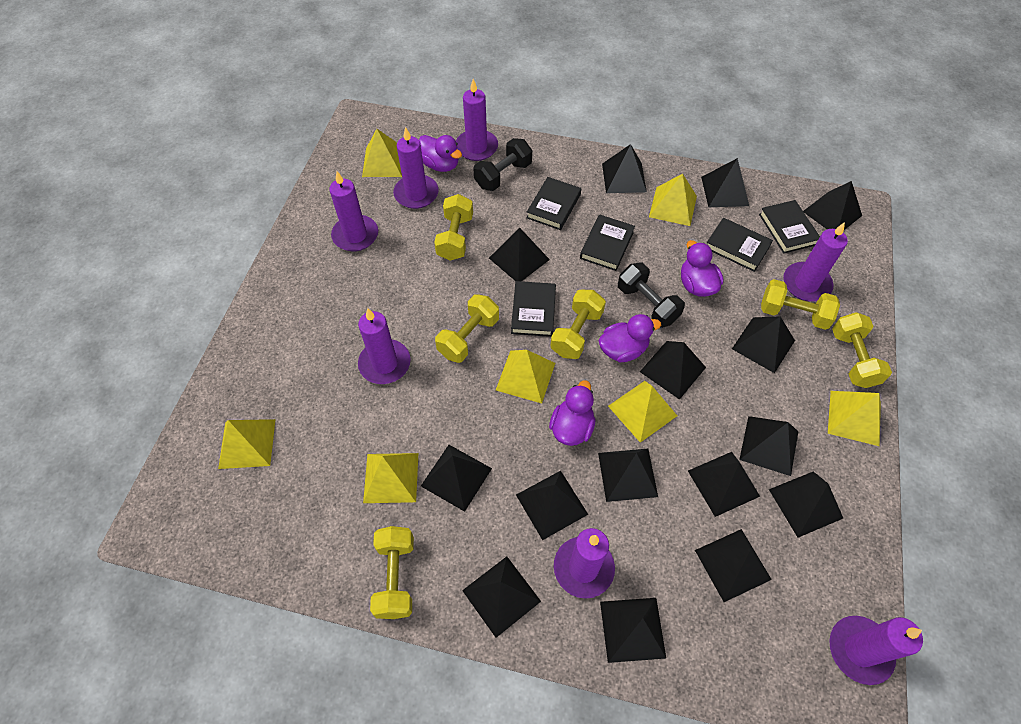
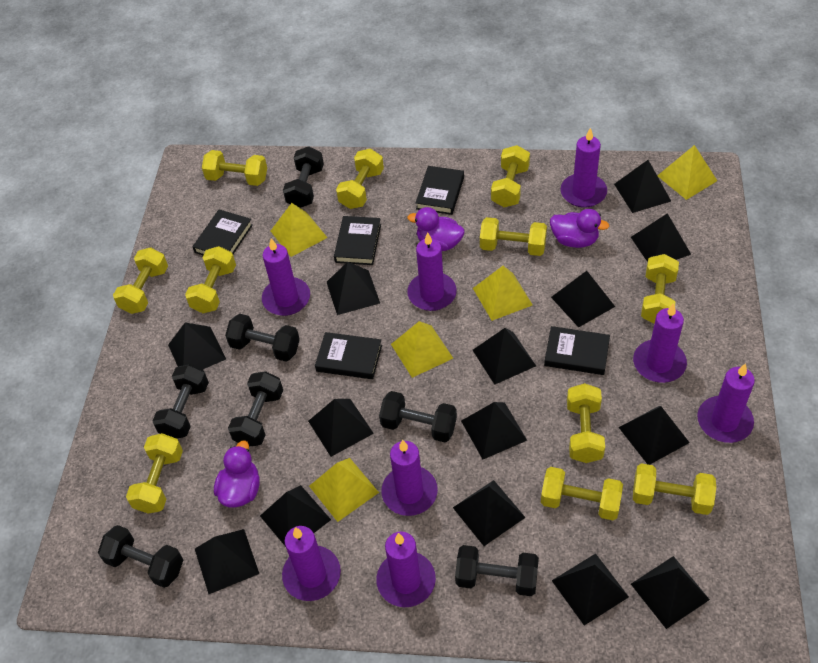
black dumbbell: 2 -> 7
black pyramid: 15 -> 14
purple candle: 7 -> 8
purple duck: 4 -> 3
yellow dumbbell: 6 -> 11
yellow pyramid: 7 -> 5

